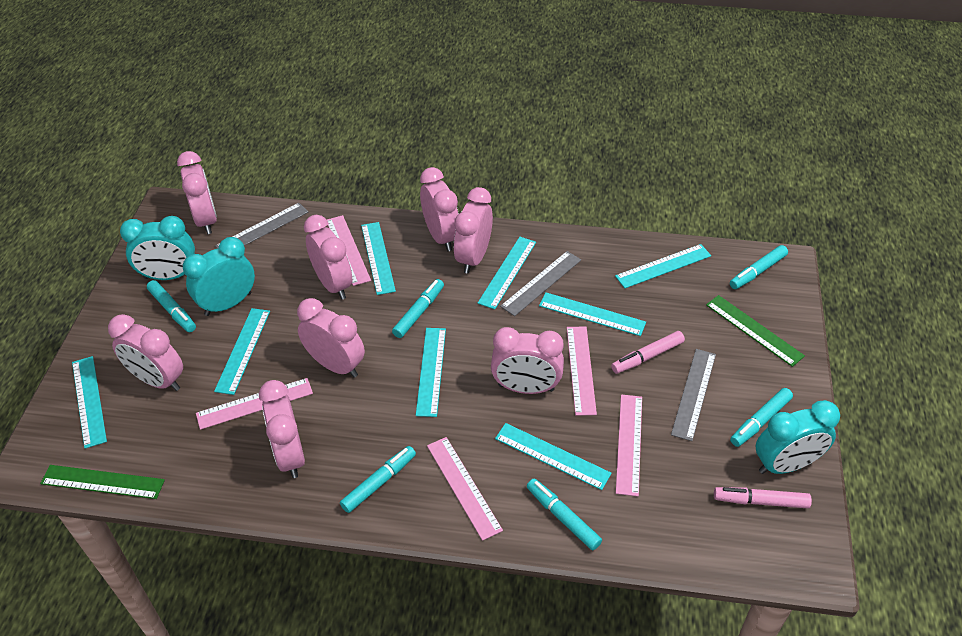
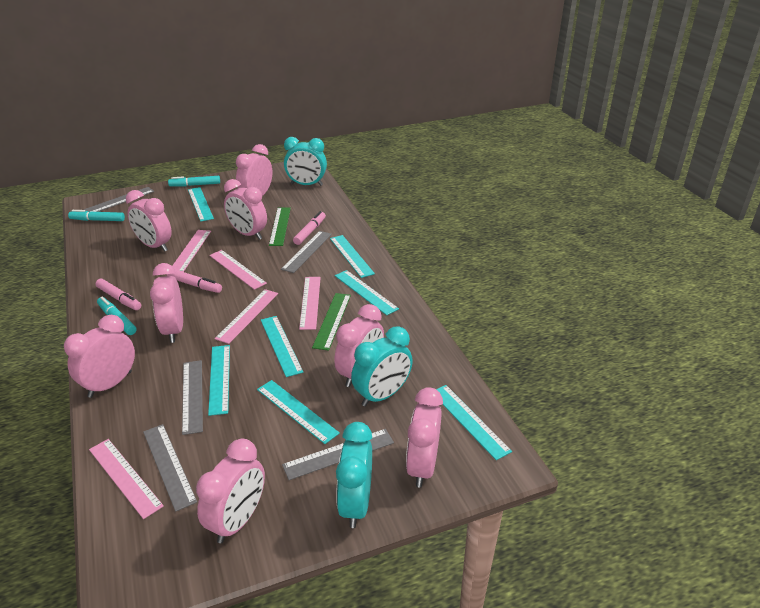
grey ruler: 3 -> 5
pink marker: 2 -> 3
turquoise marker: 6 -> 3
turquoise ruler: 8 -> 7

